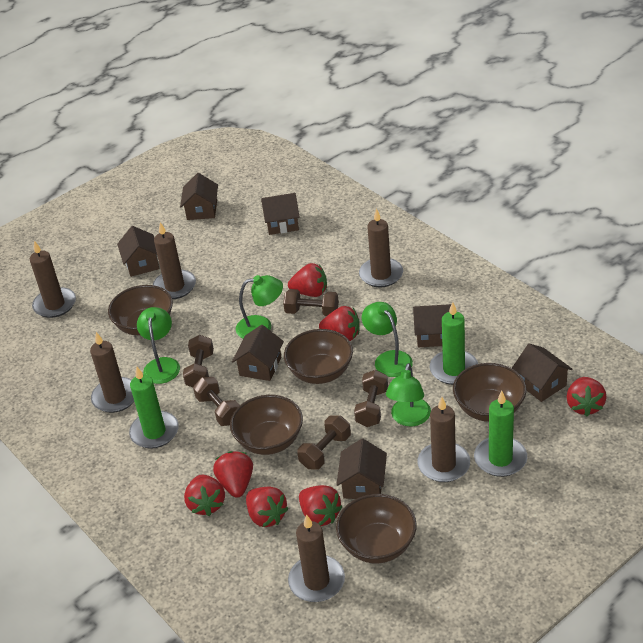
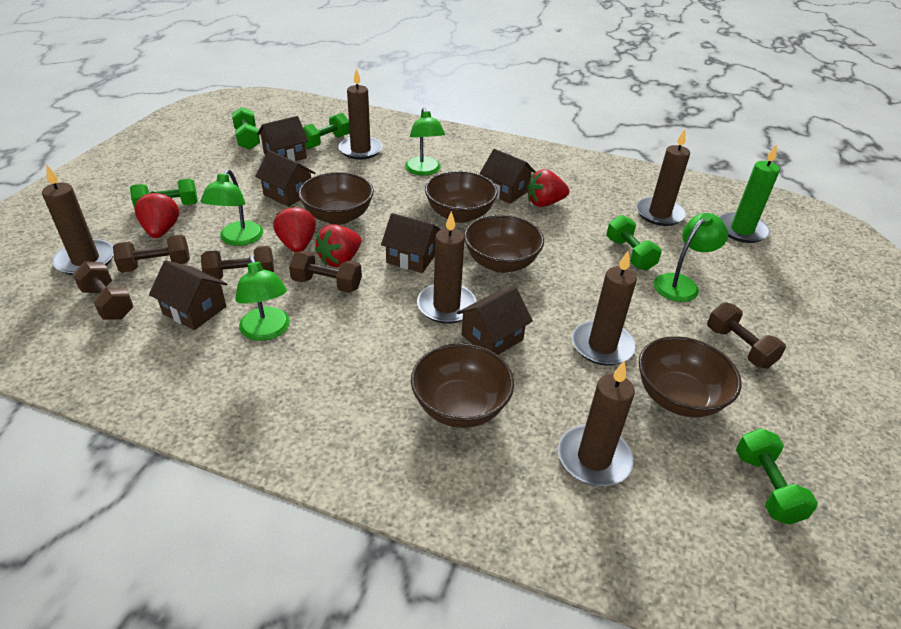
brown house: 7 -> 6
green candle: 3 -> 1
green dumbbell: 0 -> 5
red strawberry: 7 -> 4

